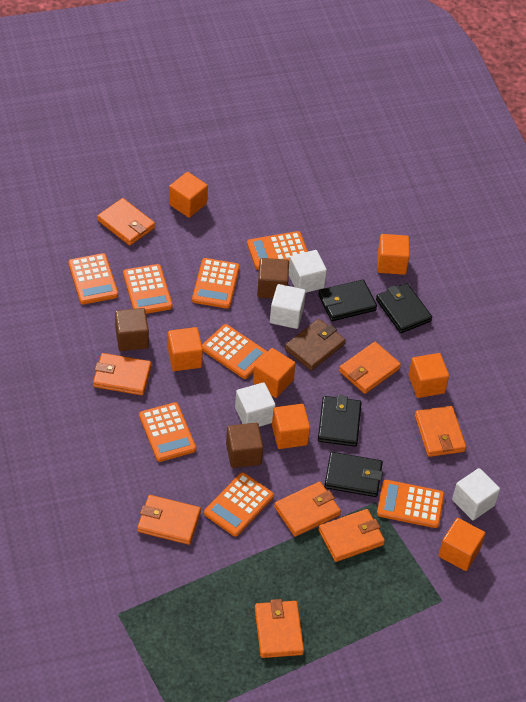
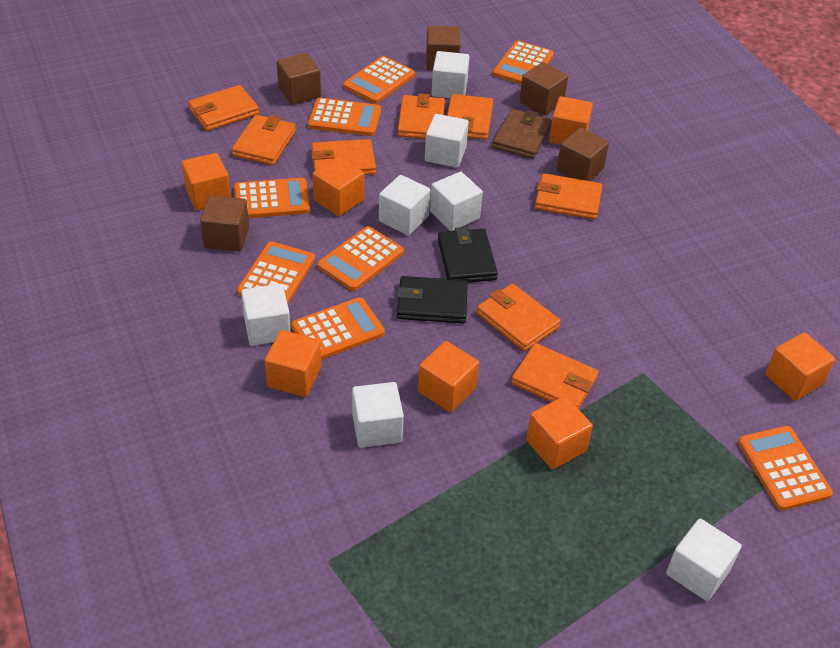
black wallet: 4 -> 2
brown cube: 3 -> 5
white cube: 4 -> 7

